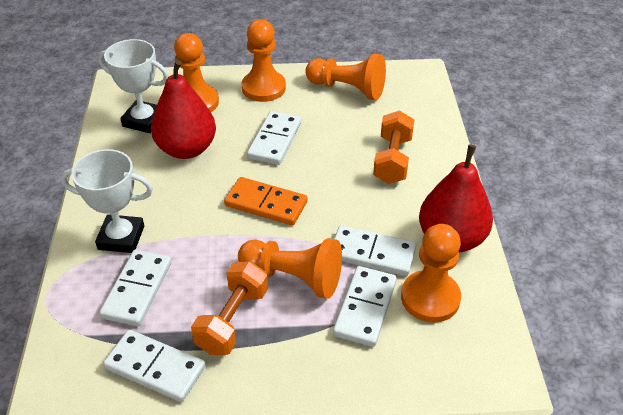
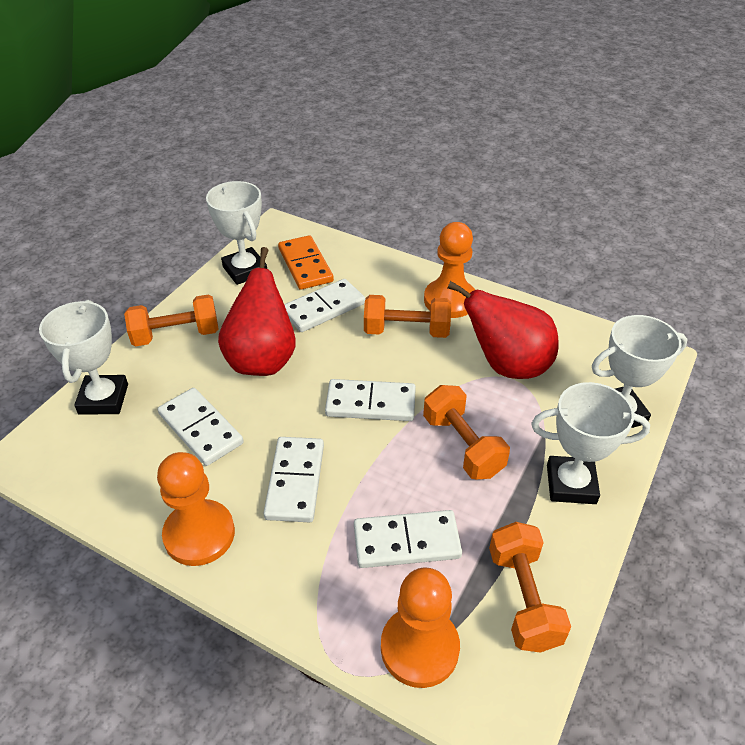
orange dumbbell: 2 -> 4
orange pawn: 5 -> 3
white trophy: 2 -> 4

